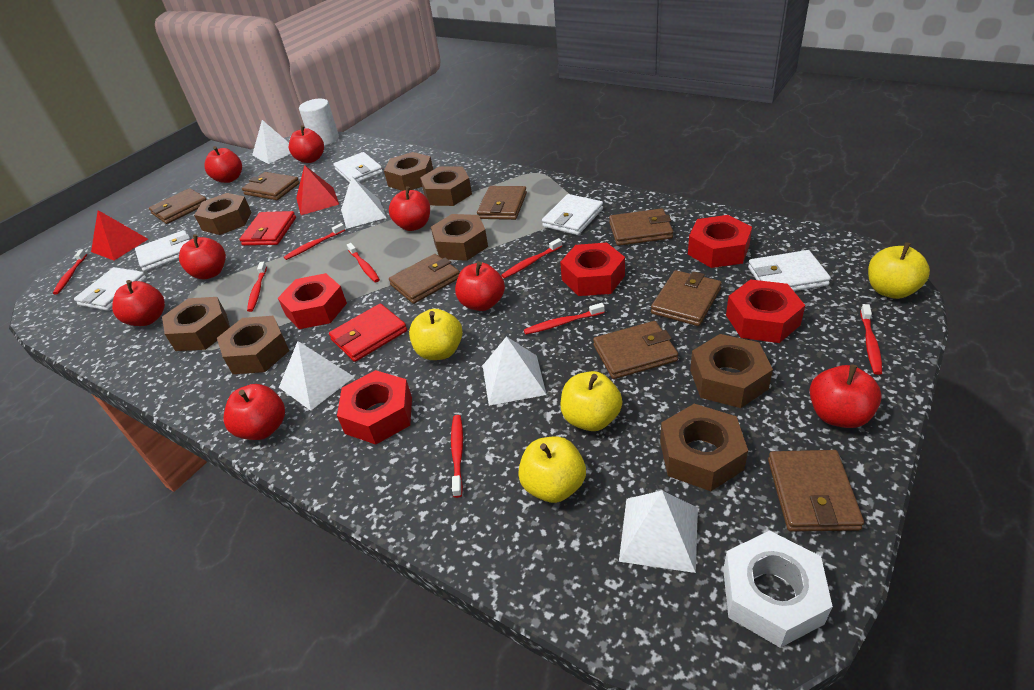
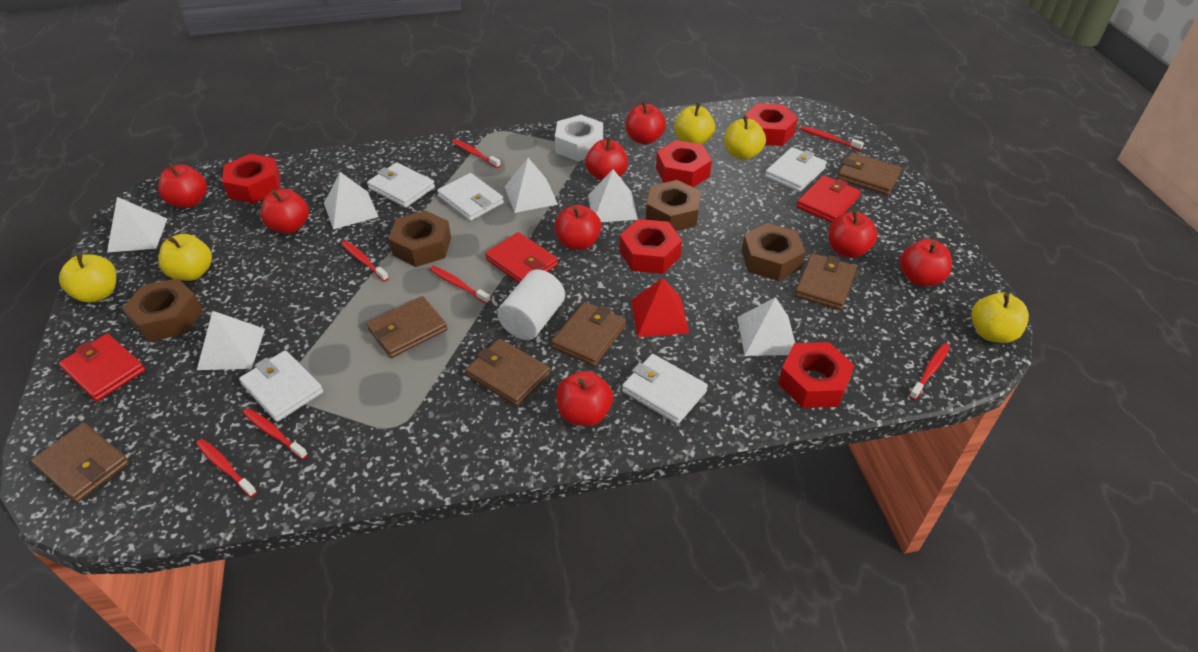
brown nut: 8 -> 4
brown wallet: 8 -> 6
red pyramid: 2 -> 1
red toothbrush: 8 -> 7
red wallet: 2 -> 3
white pyramid: 5 -> 6
yellow apple: 4 -> 5

